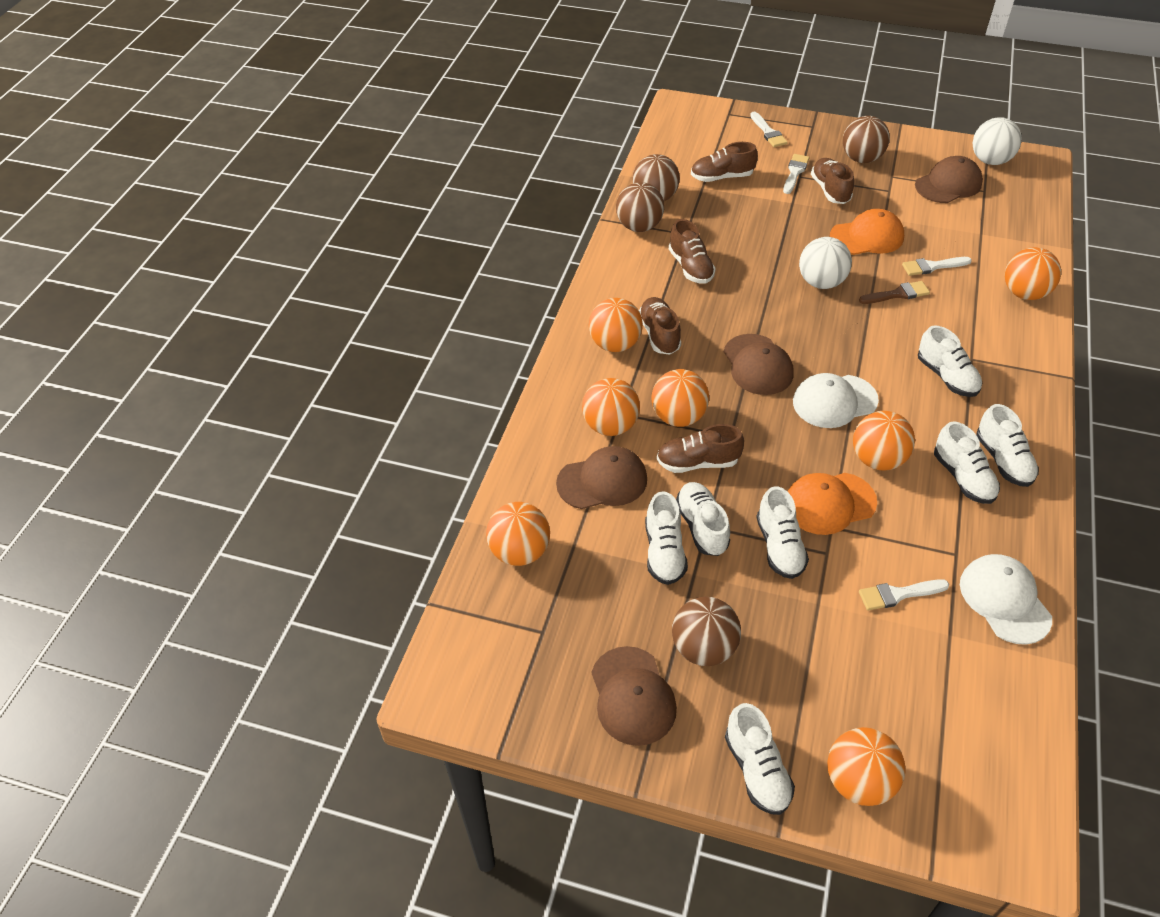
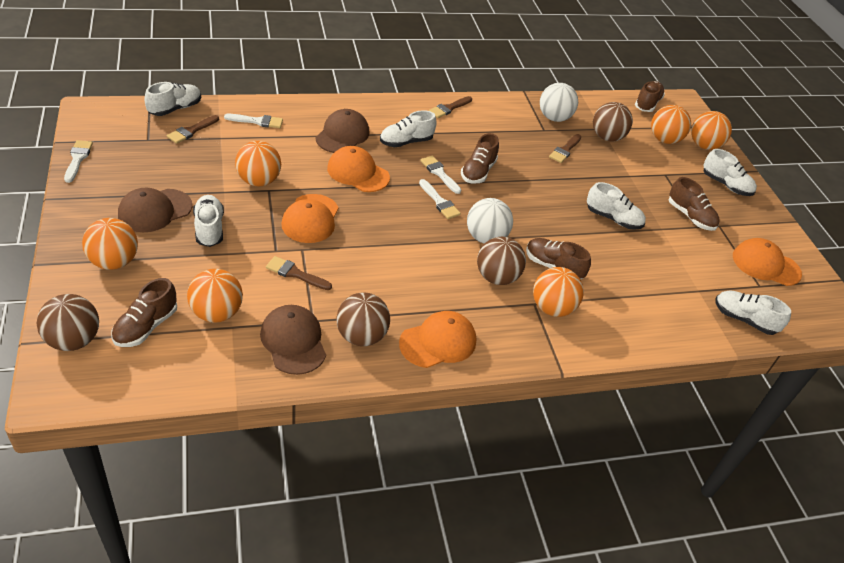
brown brush: 1 -> 4
brown cap: 4 -> 3
orange ball: 7 -> 6
orange cap: 2 -> 4
white cap: 2 -> 0
white shoe: 7 -> 6

